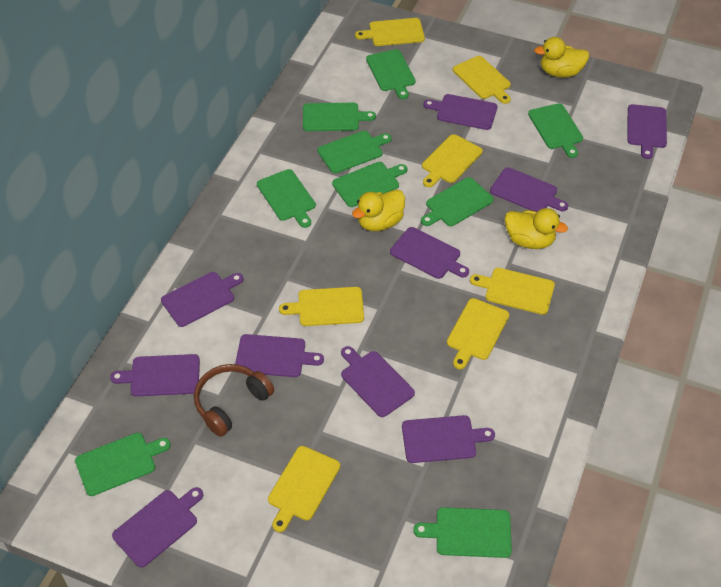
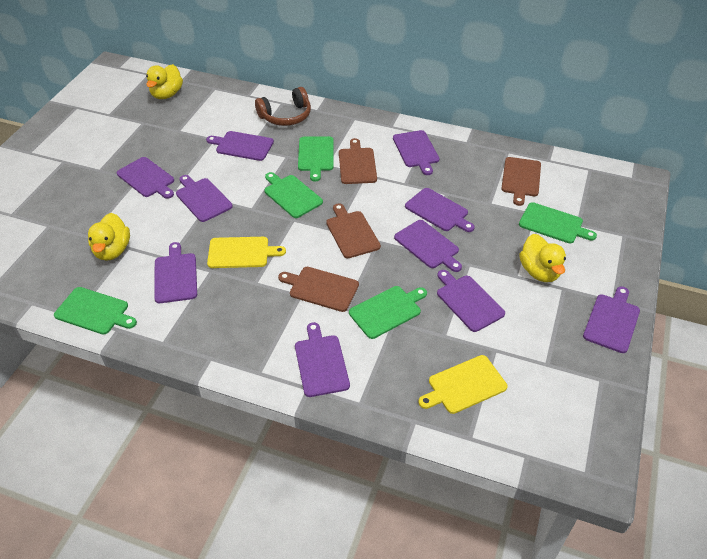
brown cutting board: 0 -> 4
green cutting board: 9 -> 5
yellow cutting board: 7 -> 2

